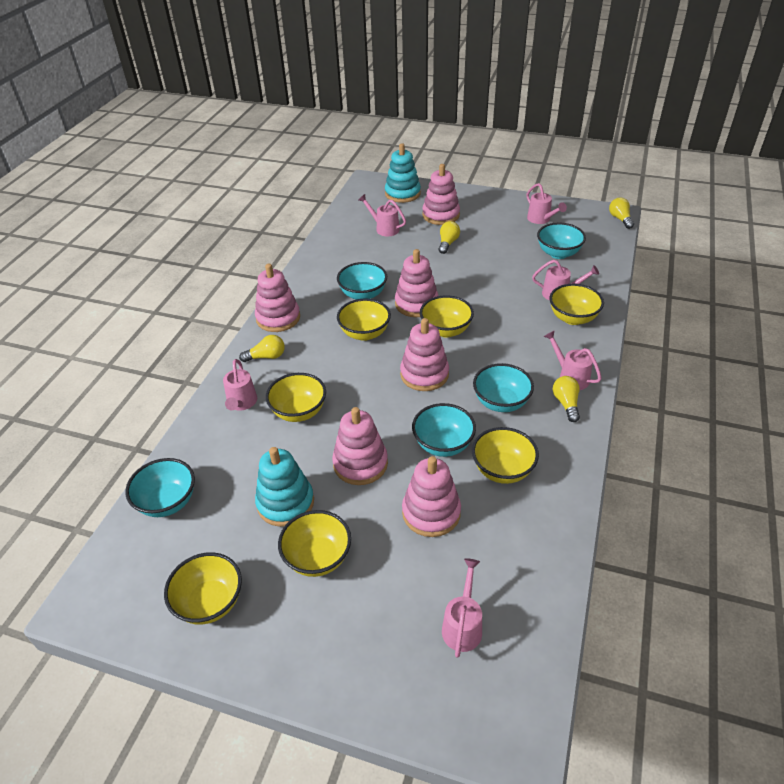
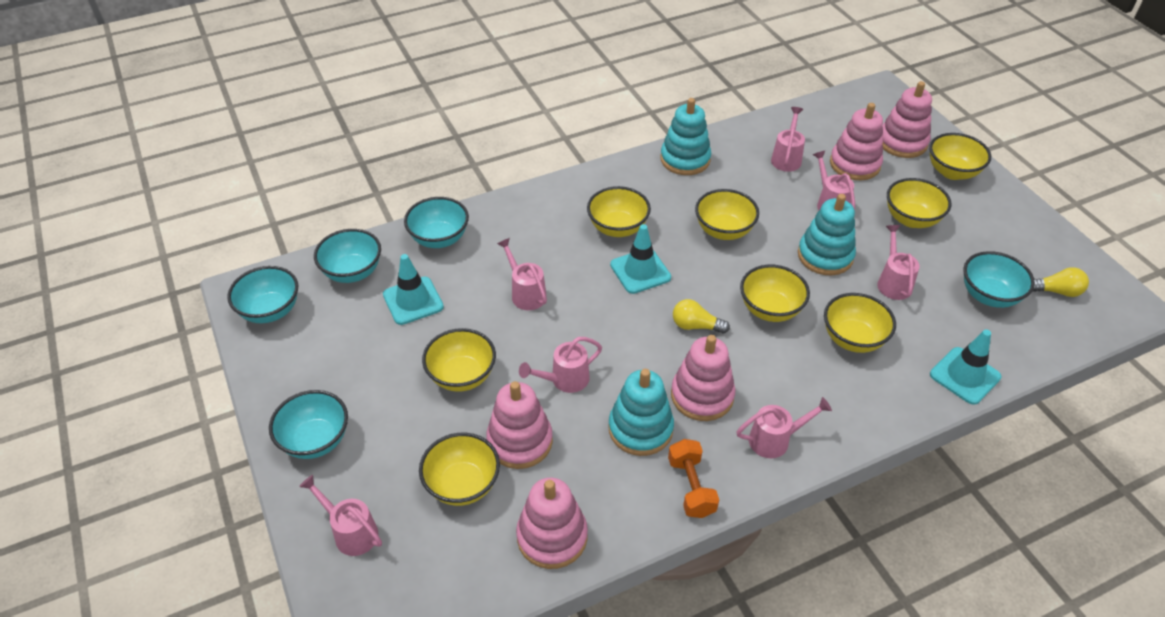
orange dumbbell: 0 -> 1
pink stacking toy: 6 -> 5
pink watering can: 6 -> 7
turquoise stacking toy: 2 -> 3
turquoise traffic cone: 0 -> 3
yellow bowl: 7 -> 8
yellow light bulb: 4 -> 2

